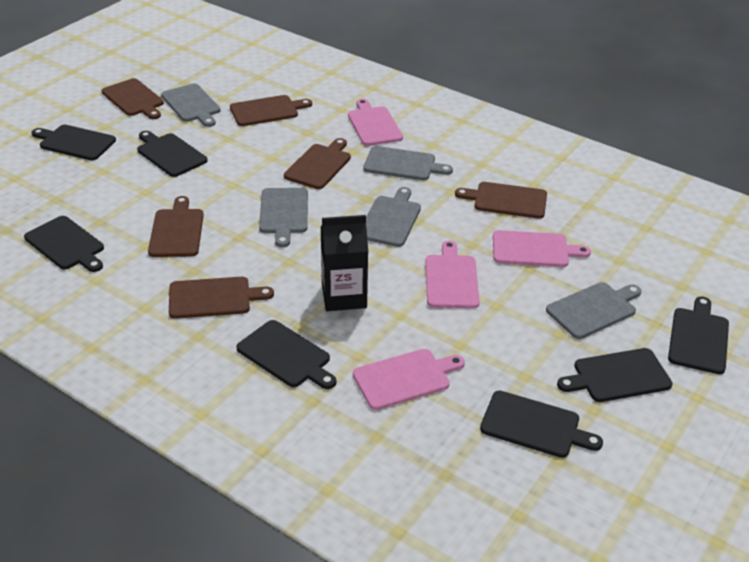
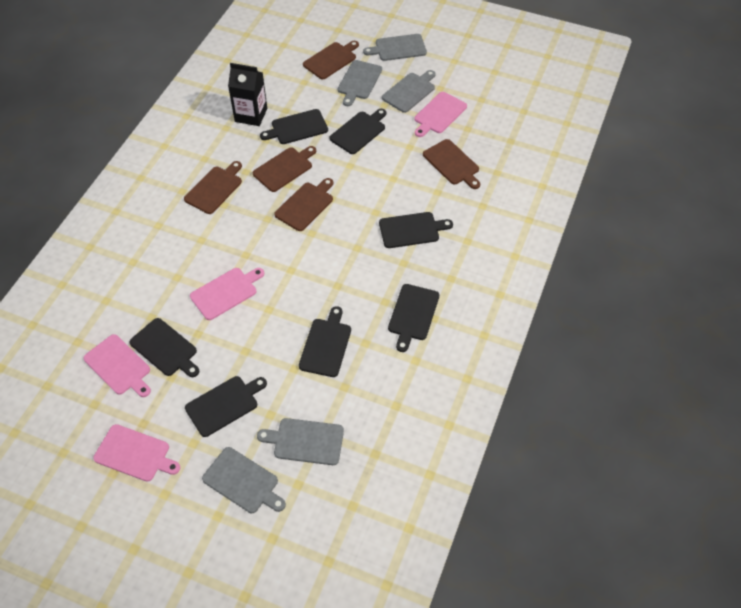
brown cutting board: 6 -> 5

